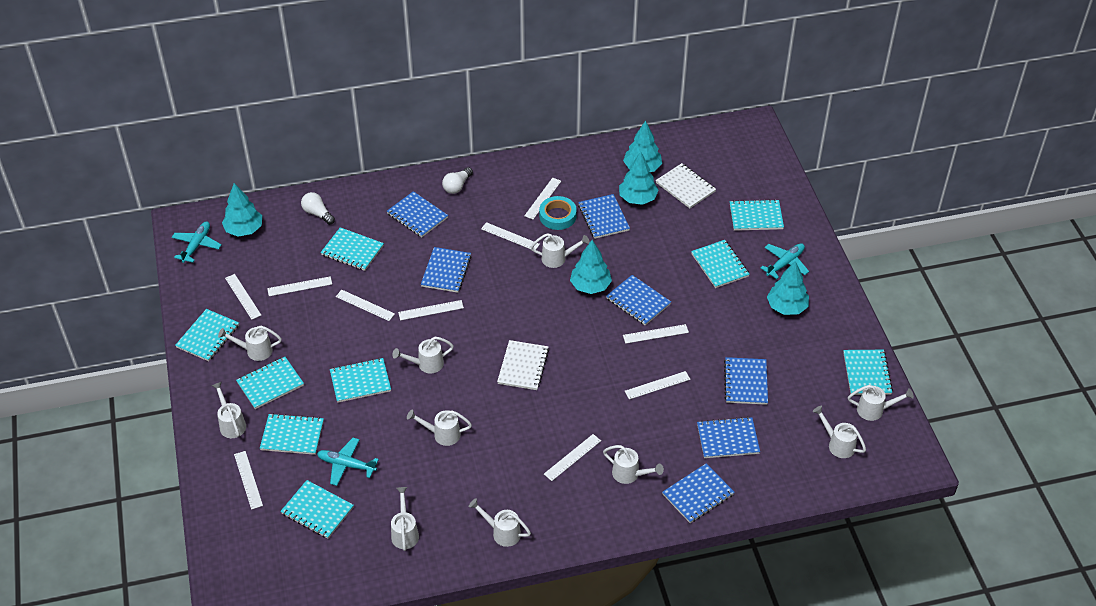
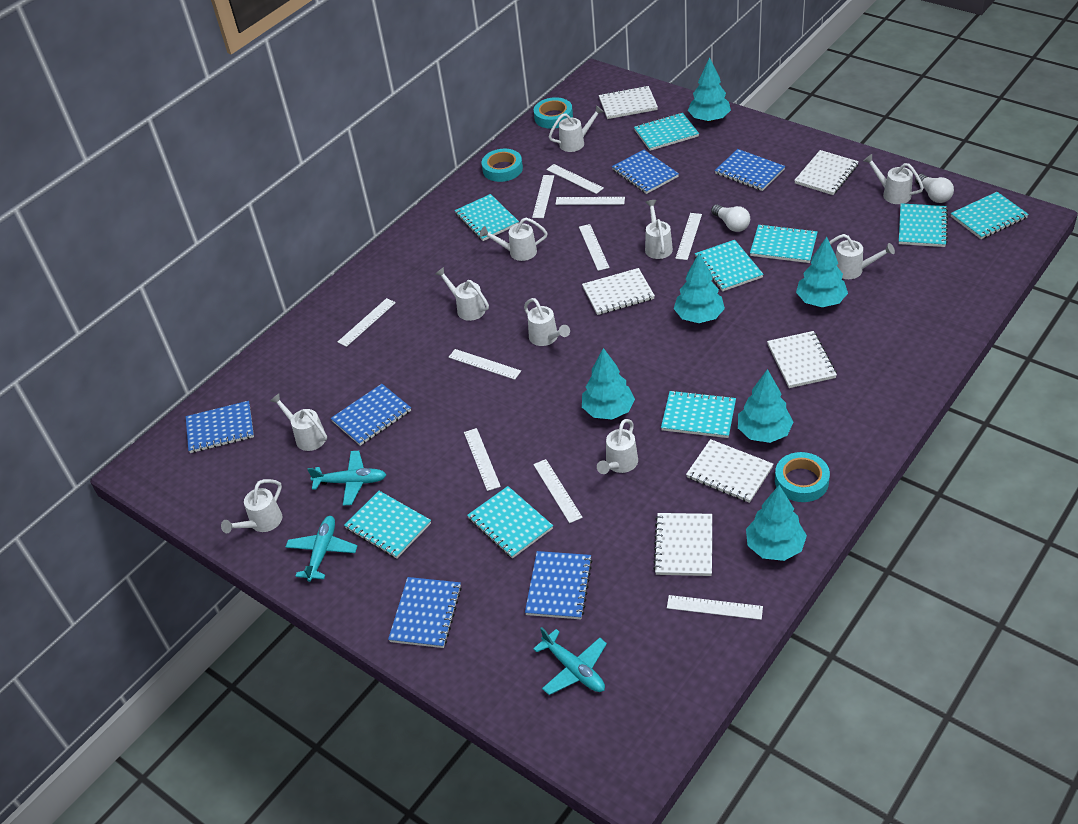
blue notebook: 7 -> 6
turquoise tape: 1 -> 3
turquoise tree: 5 -> 6
white notebook: 2 -> 6

